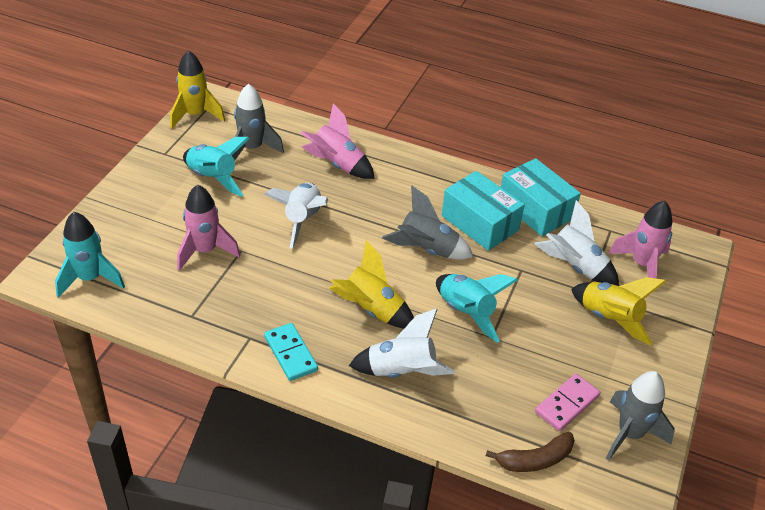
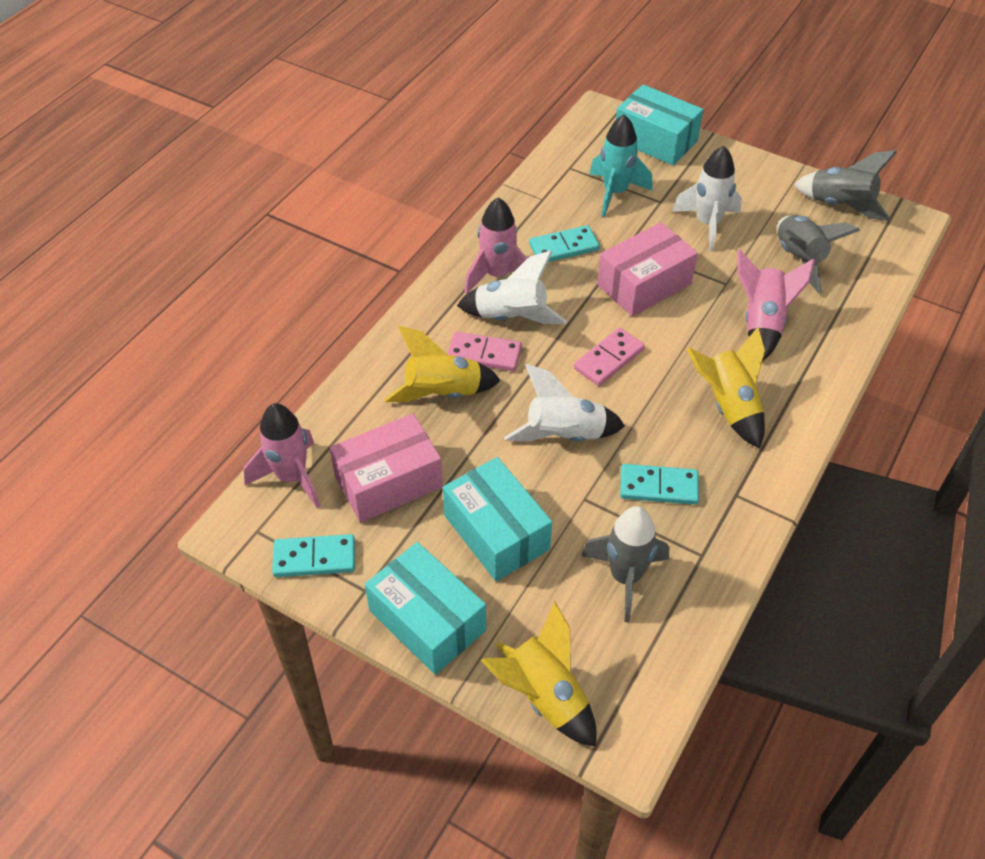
brown banana: 1 -> 0
pink box: 0 -> 2
pink domino: 1 -> 2
turquoise box: 2 -> 3
turquoise domino: 1 -> 3
turquoise rocket: 3 -> 1

